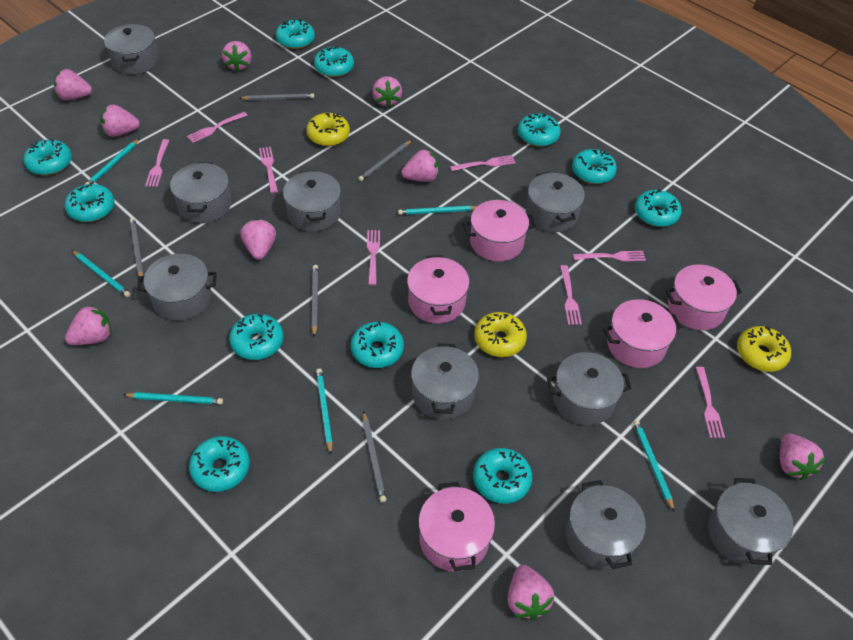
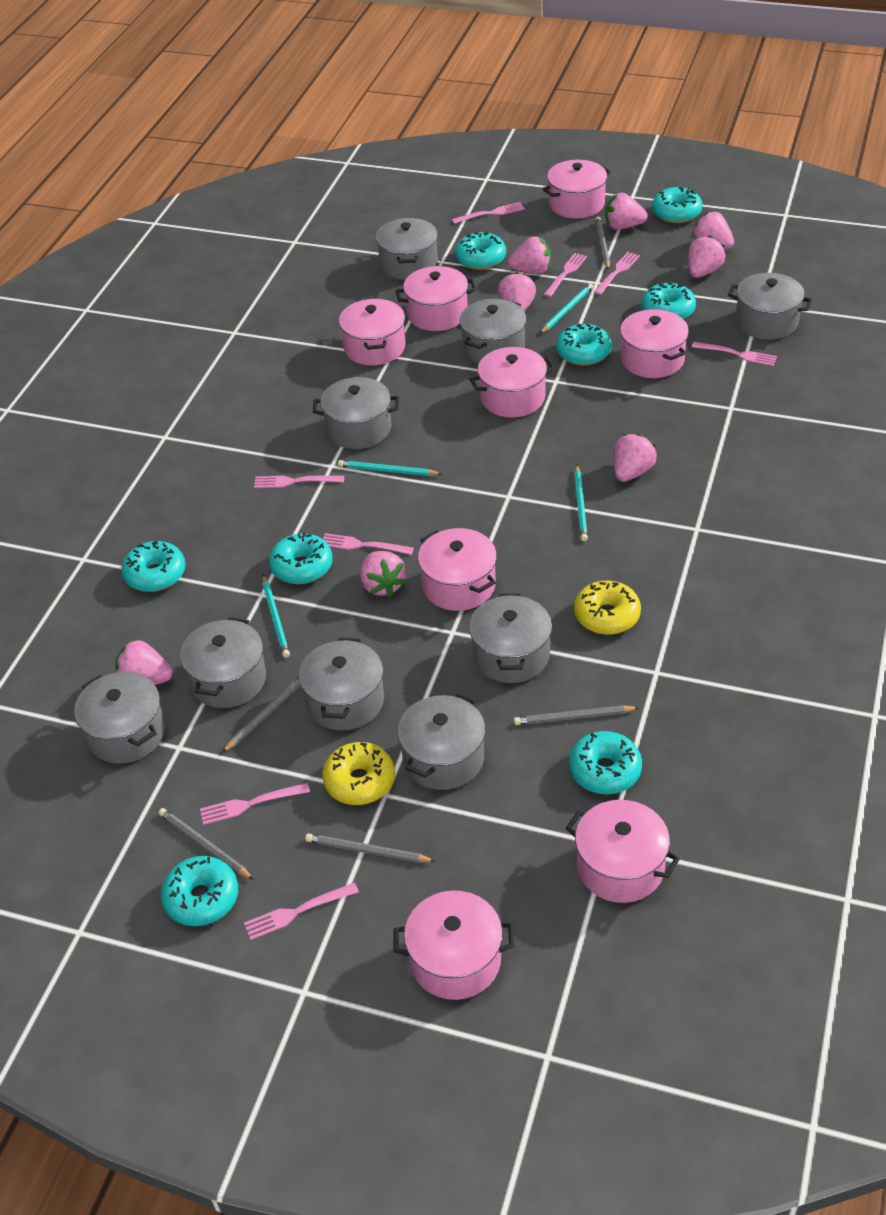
pink pot: 5 -> 8
pink strawberry: 9 -> 8
turquoise donut: 11 -> 8
turquoise pencil: 6 -> 4
yellow donut: 3 -> 2

